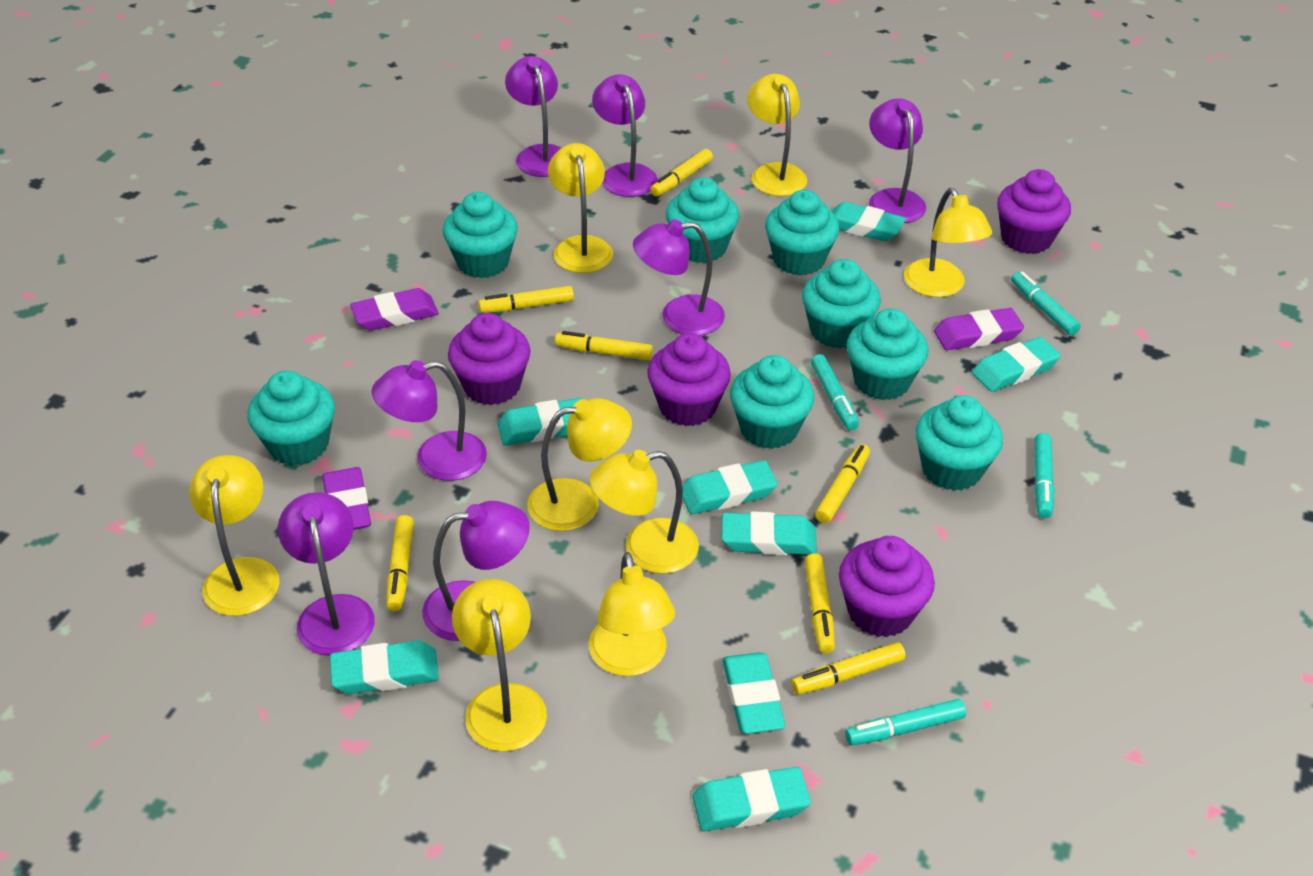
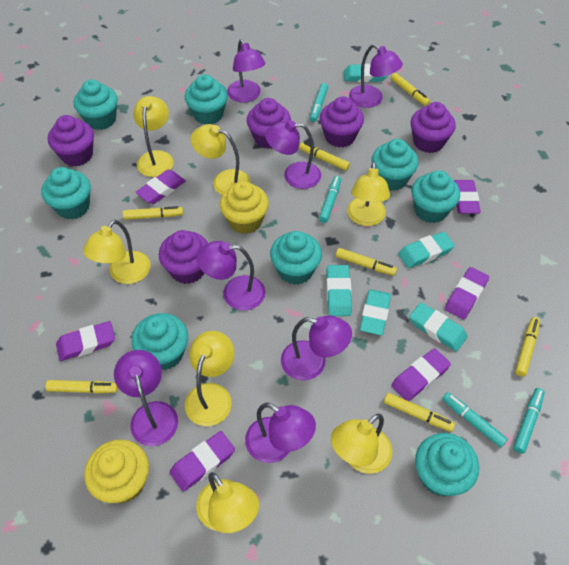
purple cupcake: 4 -> 5
purple eraser: 3 -> 6
turquoise eraser: 8 -> 5
yellow cupcake: 0 -> 2
yellow lamp: 8 -> 7

